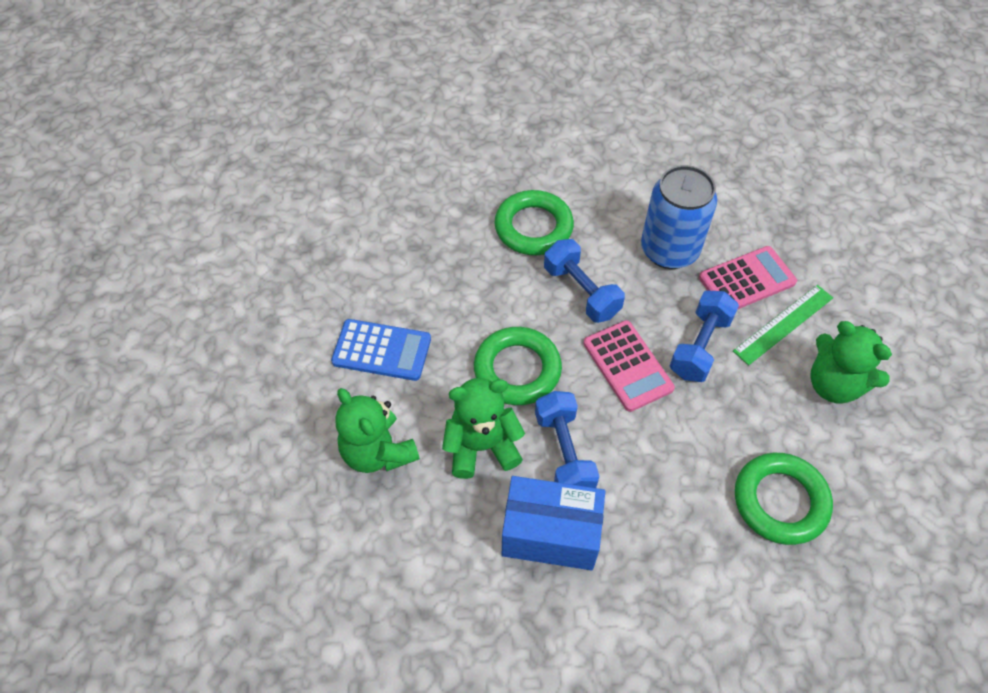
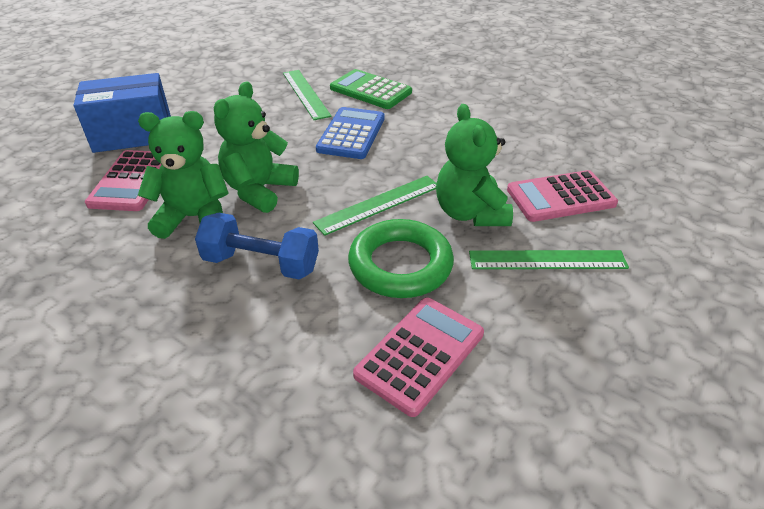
blue can: 1 -> 0
blue dumbbell: 3 -> 1
green calculator: 0 -> 1
green ring: 3 -> 1
green ruler: 1 -> 3
pink calculator: 2 -> 3

